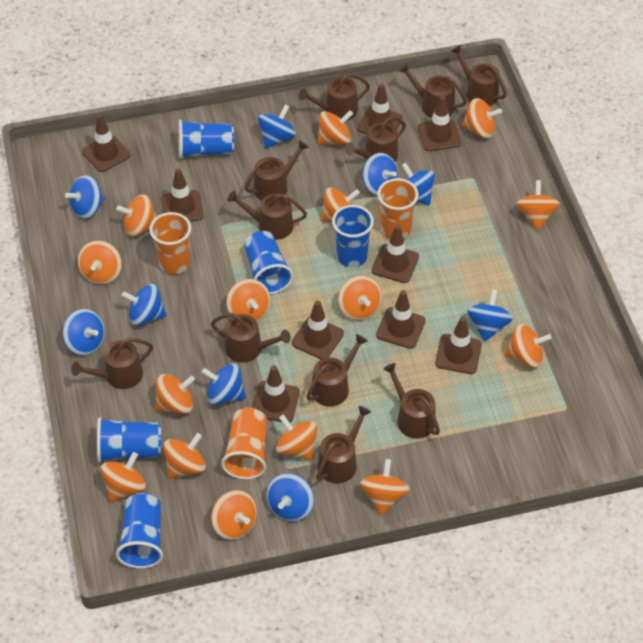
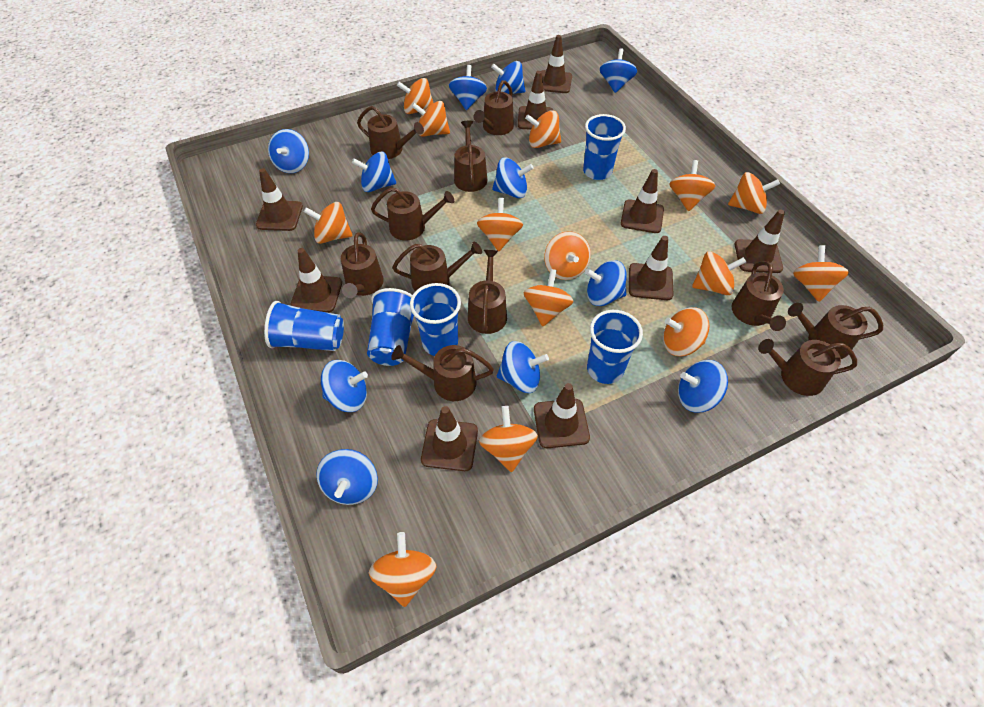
blue spinning top: 9 -> 11
orange cup: 3 -> 0
orange spinning top: 15 -> 14

